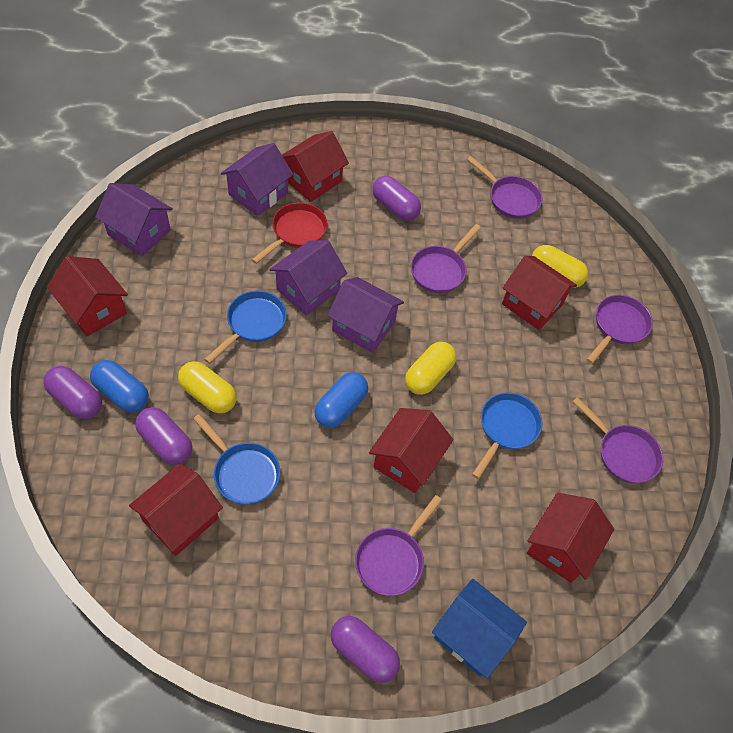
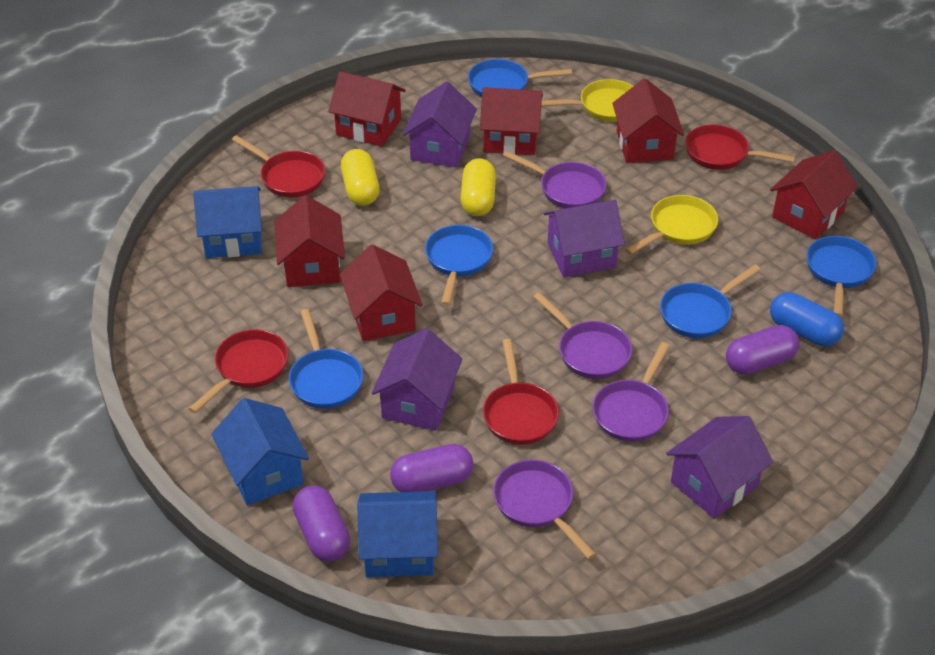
blue capsule: 2 -> 1
blue house: 1 -> 3
blue pan: 3 -> 5
purple capsule: 4 -> 3
purple pan: 5 -> 4
red pan: 1 -> 4
yellow capsule: 3 -> 2
yellow pan: 0 -> 2

